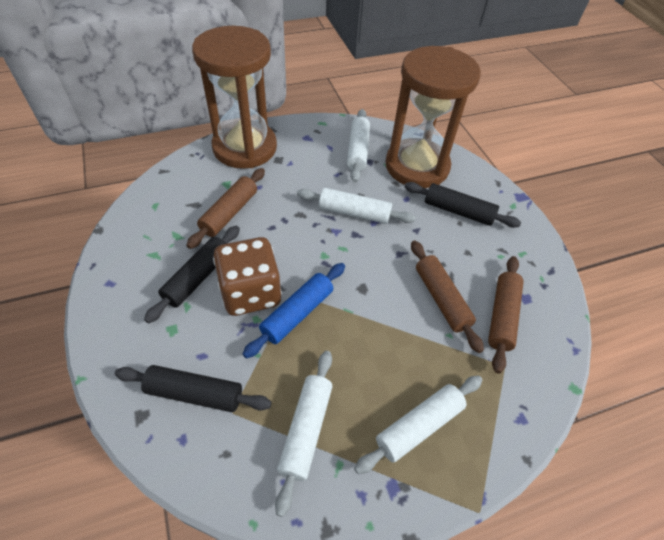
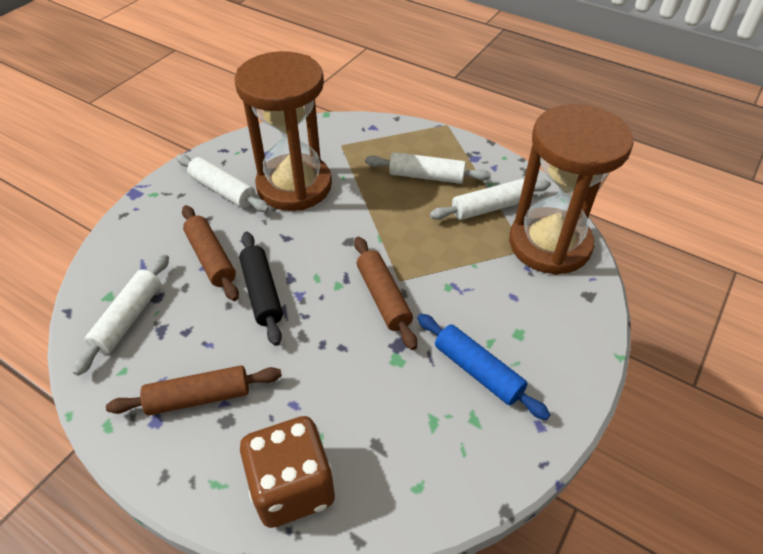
black rolling pin: 3 -> 1

